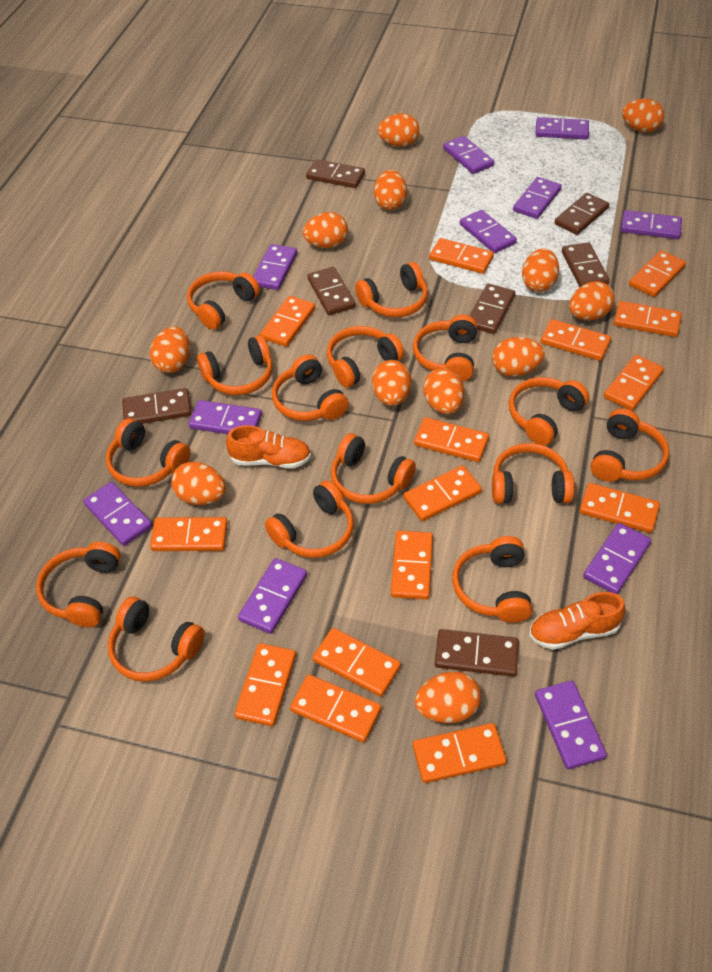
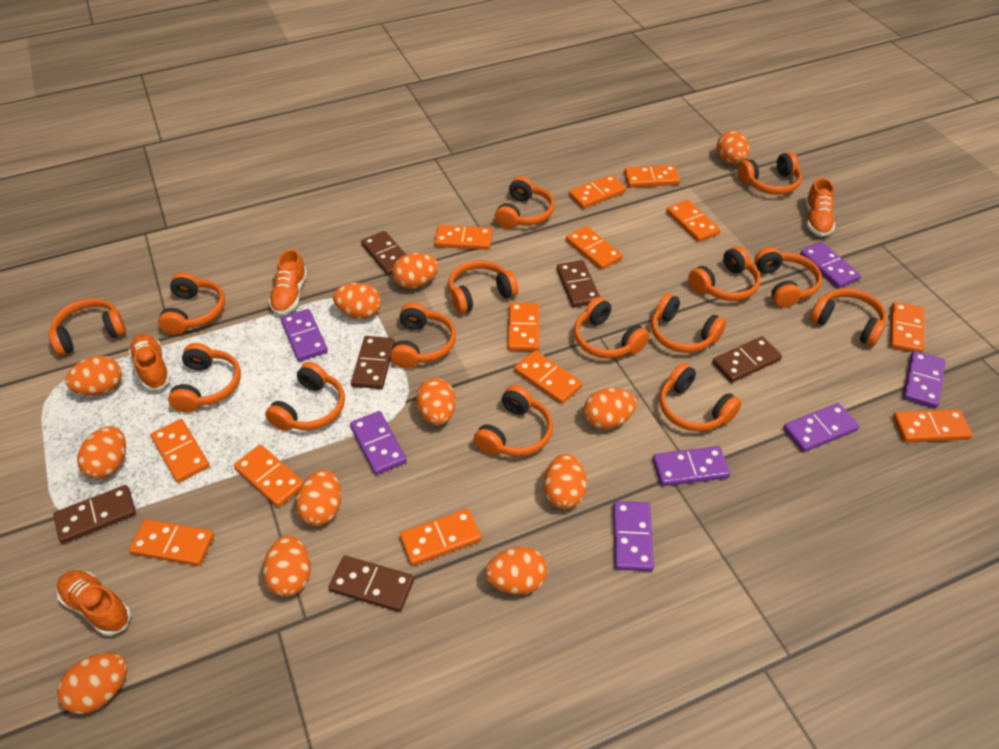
brown domino: 7 -> 6
orange domino: 15 -> 13
orange shoe: 2 -> 4
purple domino: 11 -> 7

